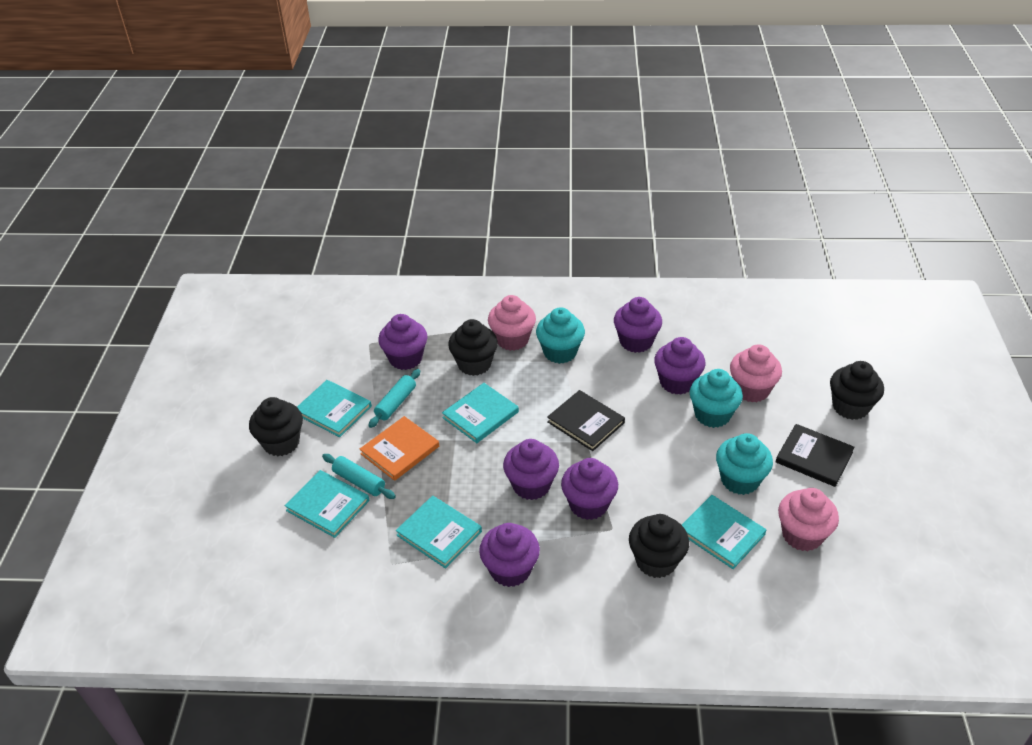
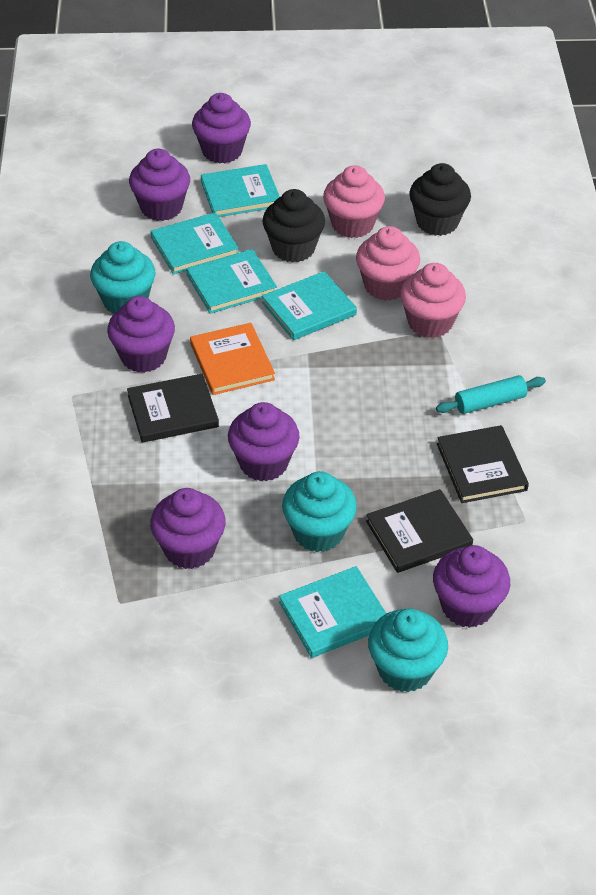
black book: 2 -> 3
black cupcake: 4 -> 2
turquoise rolling pin: 2 -> 1

